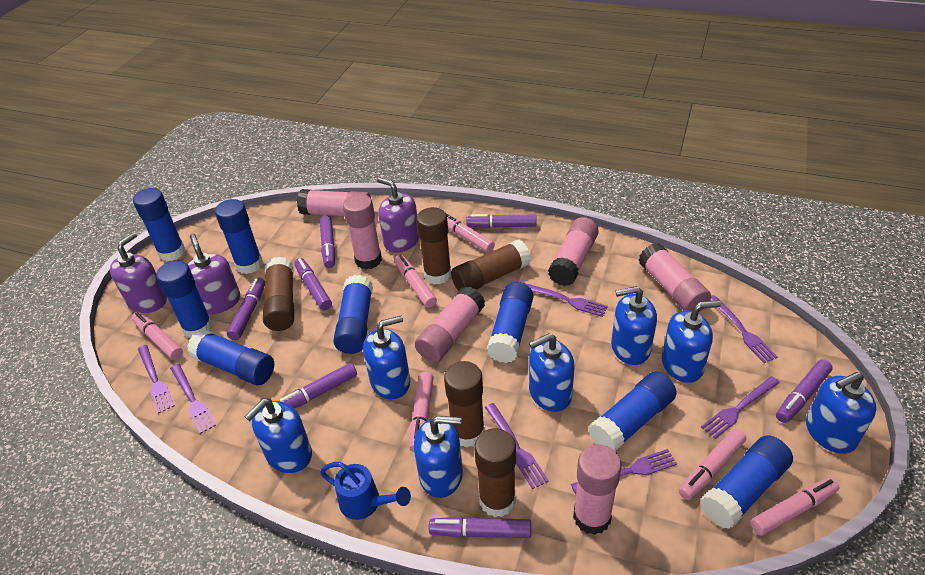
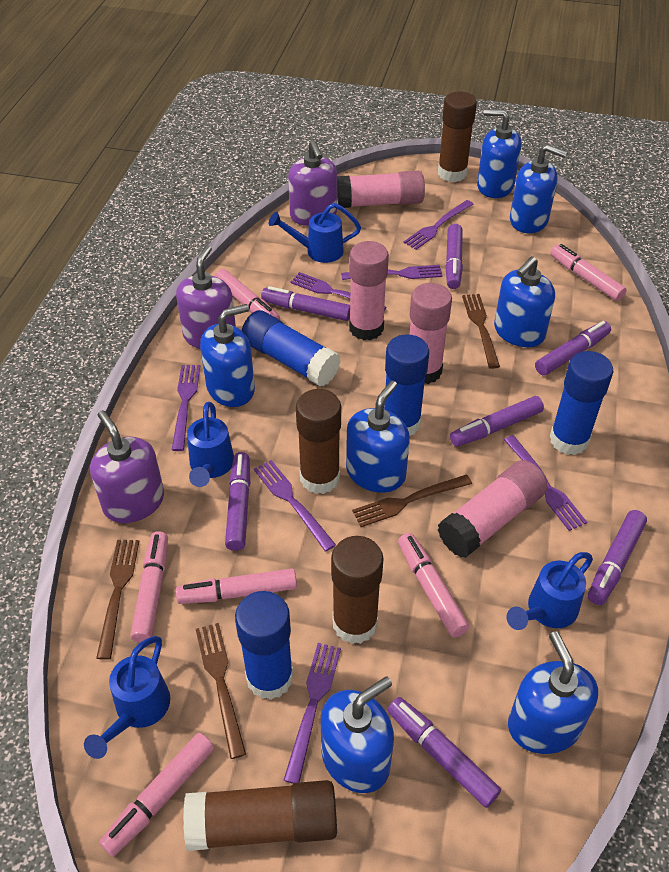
blue glue stick: 8 -> 4
blue watering can: 1 -> 4
brown fork: 0 -> 4
brown glue stick: 5 -> 4
pink glue stick: 6 -> 4

